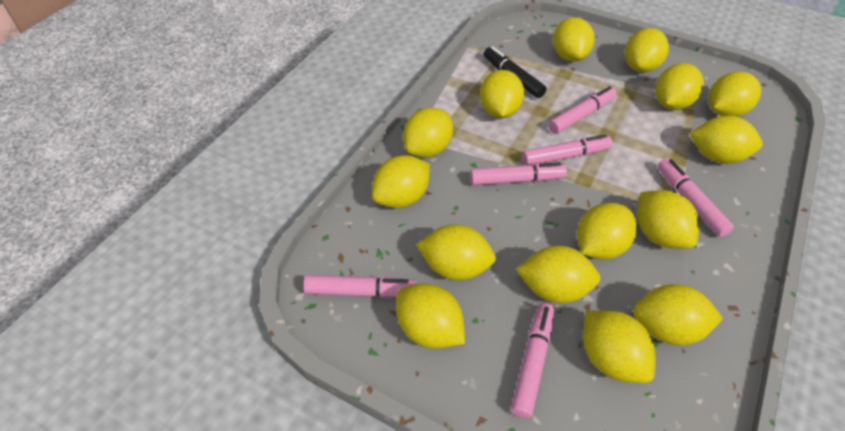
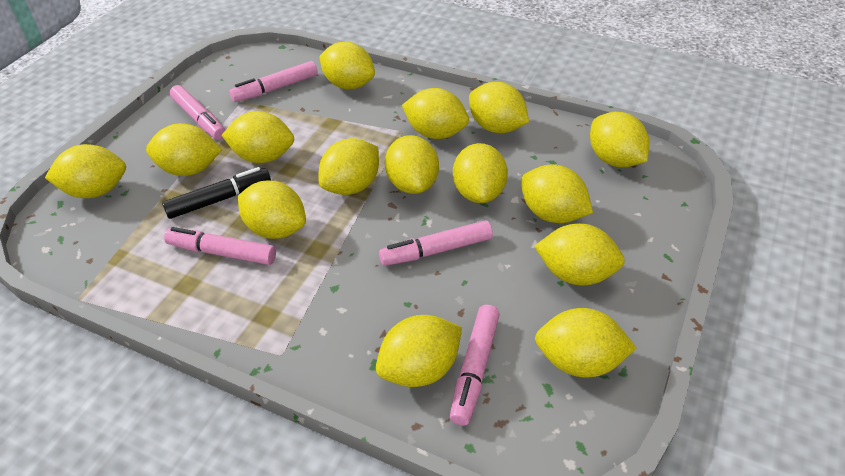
pink marker: 6 -> 5

